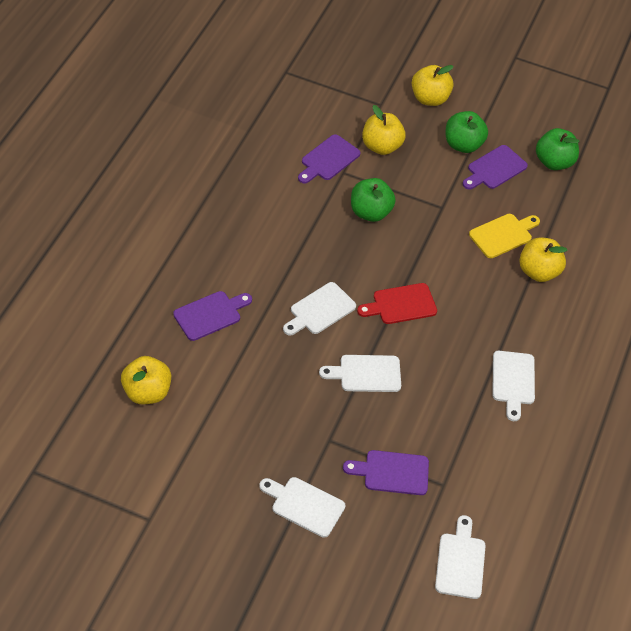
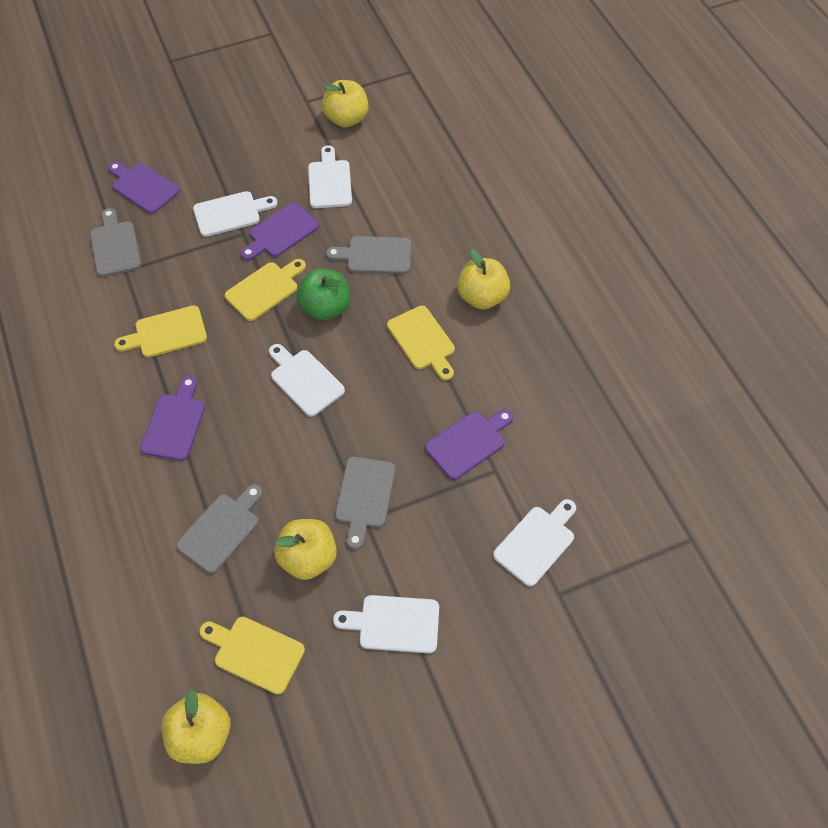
green apple: 3 -> 1
grey cutting board: 0 -> 4
red cutting board: 1 -> 0
yellow cutting board: 1 -> 4

